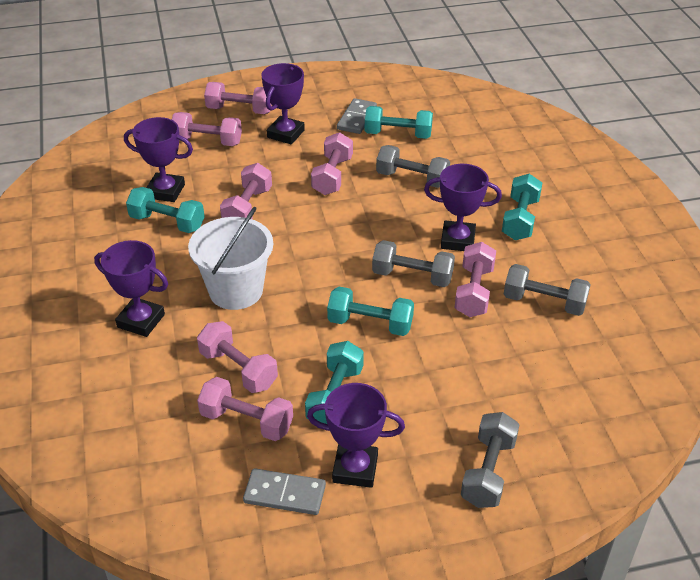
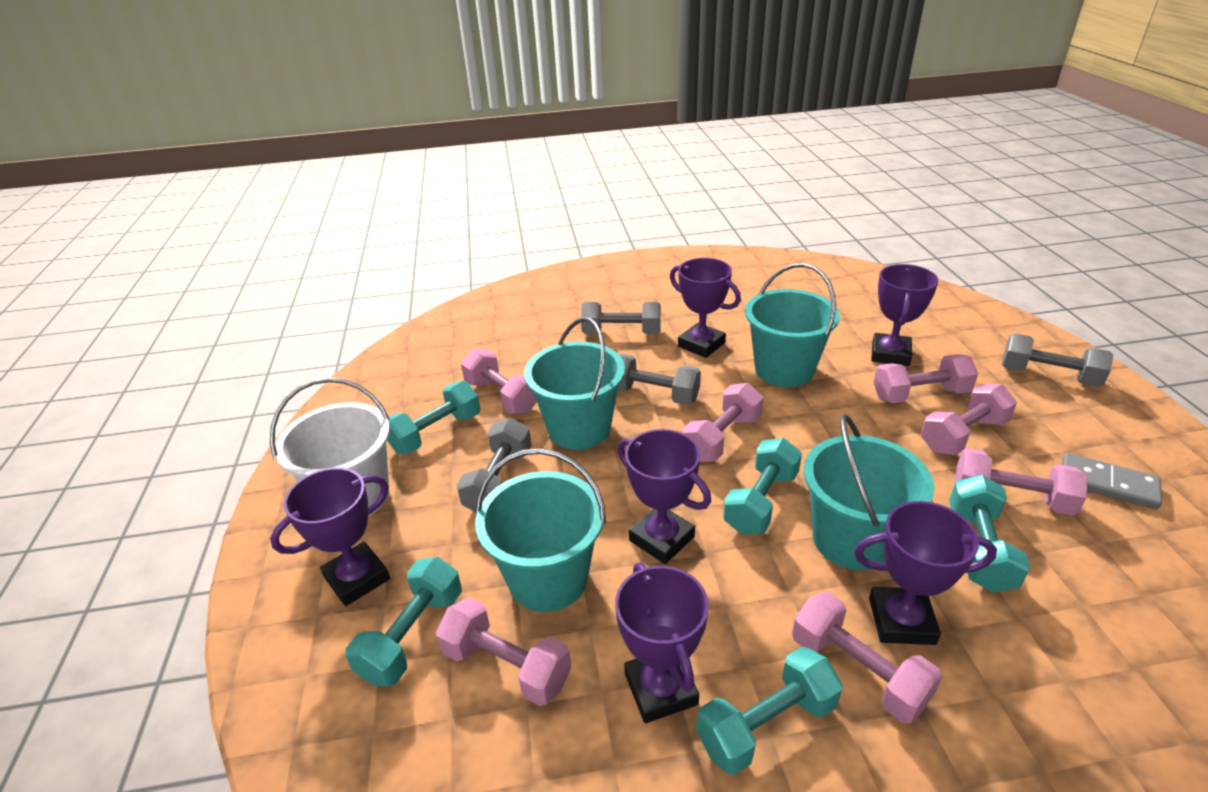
grey domino: 2 -> 1
purple trophy: 5 -> 6
turquoise bucket: 0 -> 4

